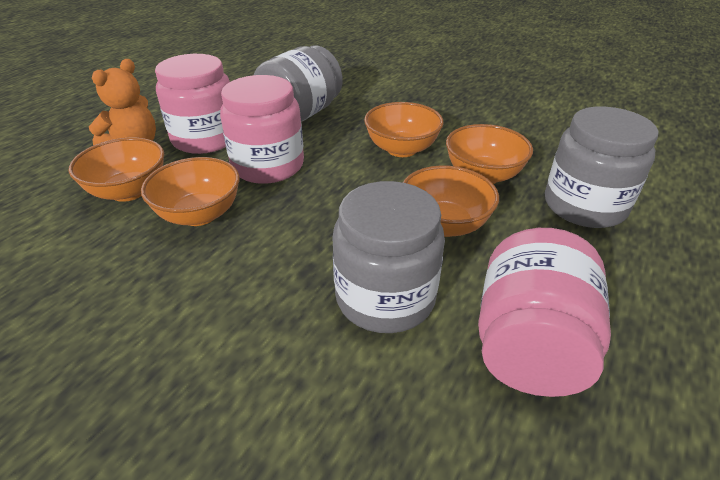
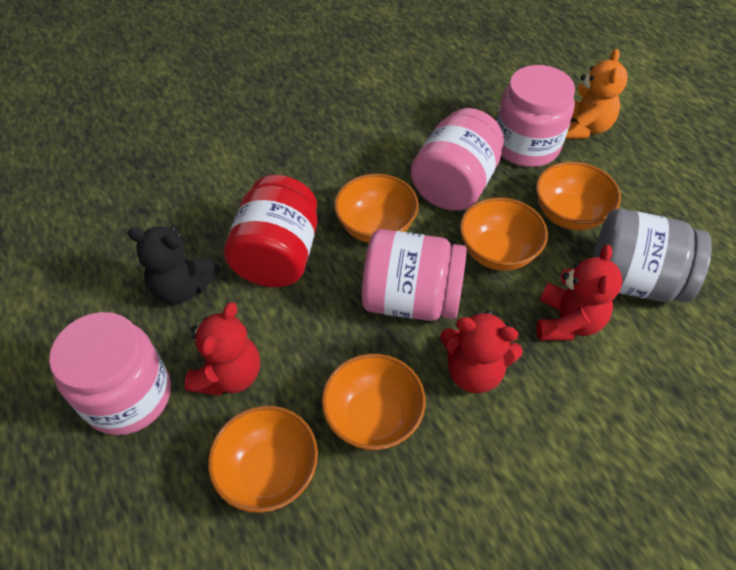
black teddy bear: 0 -> 1
grey jar: 3 -> 1
pink jar: 3 -> 4
red jar: 0 -> 1
red teddy bear: 0 -> 3

